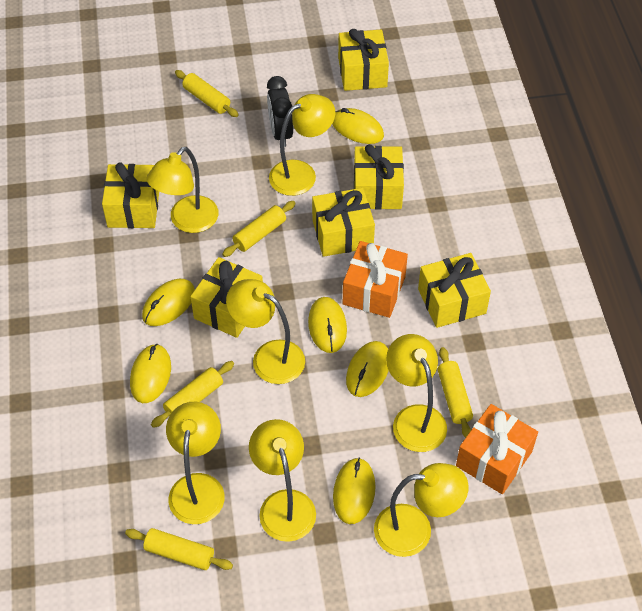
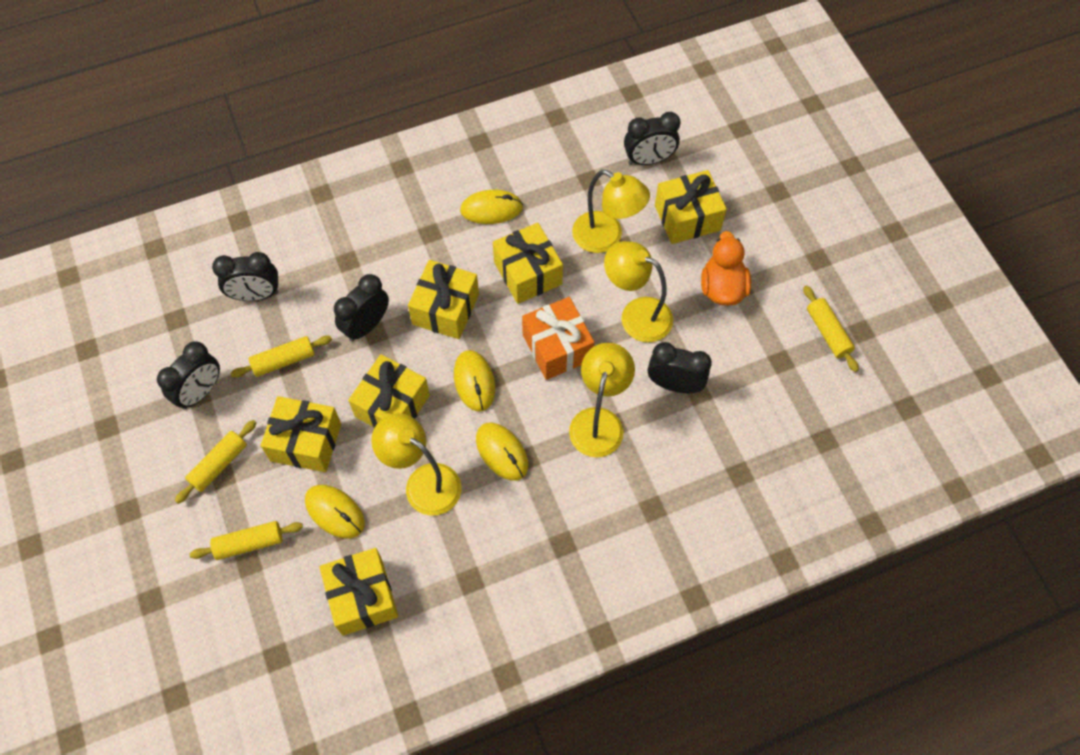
black clock: 1 -> 5
orange duck: 0 -> 1
orange gift: 2 -> 1
yellow lamp: 7 -> 4
yellow mouse: 6 -> 4
yellow rolling pin: 5 -> 4

